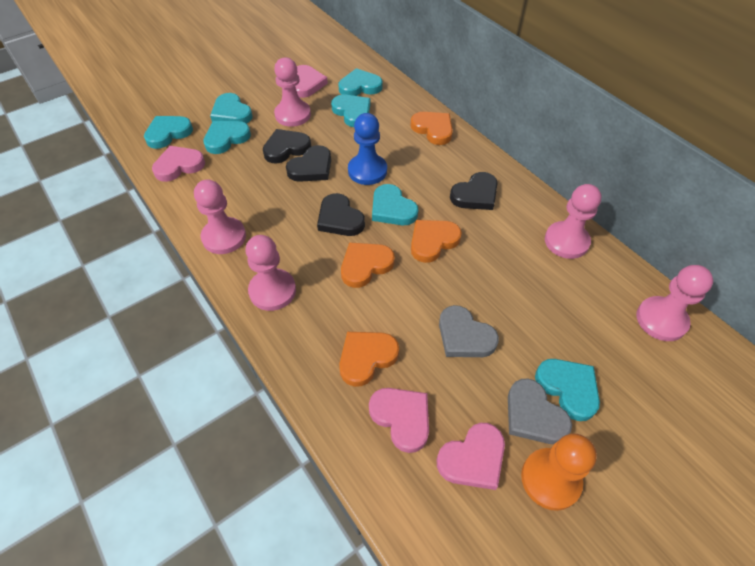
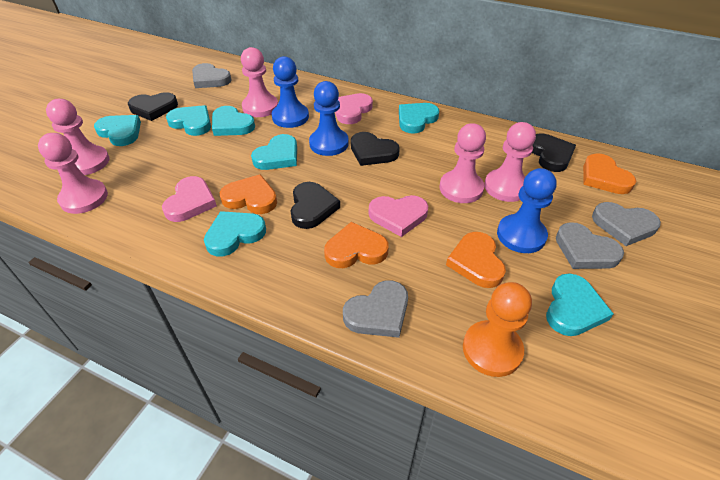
blue pawn: 1 -> 3
grey heart: 2 -> 4
pink heart: 4 -> 3

